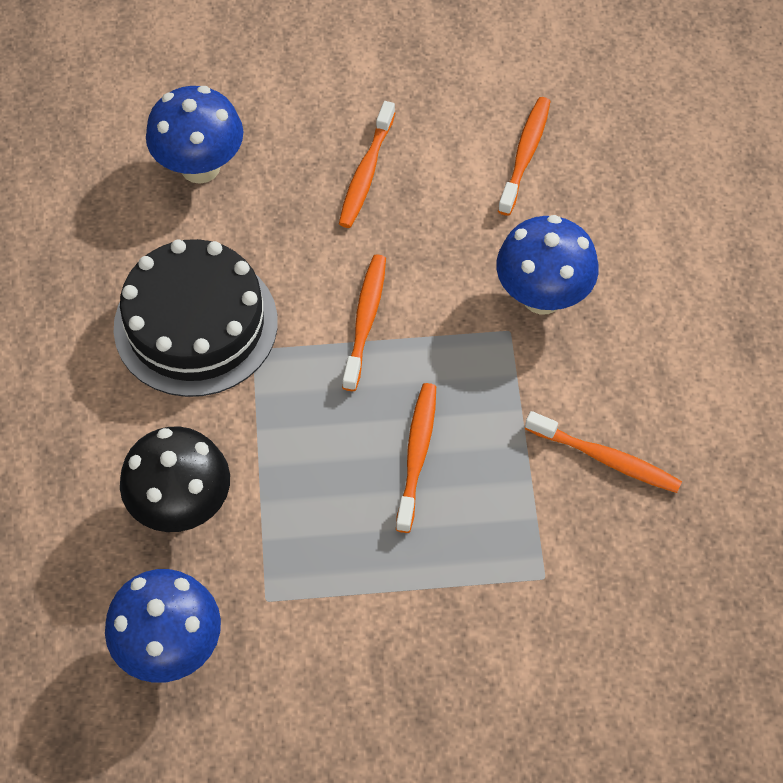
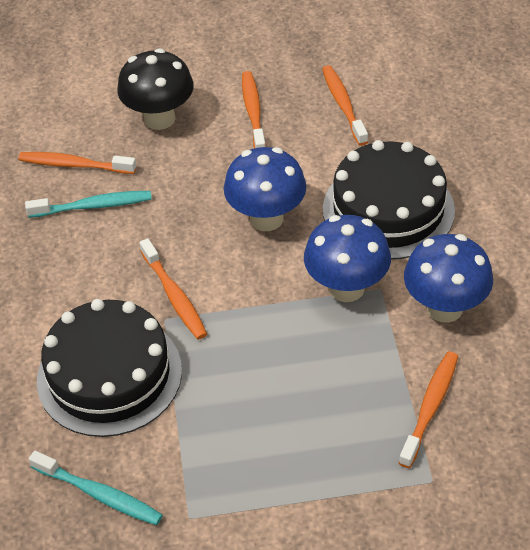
black cake: 1 -> 2
turquoise toothbrush: 0 -> 2

